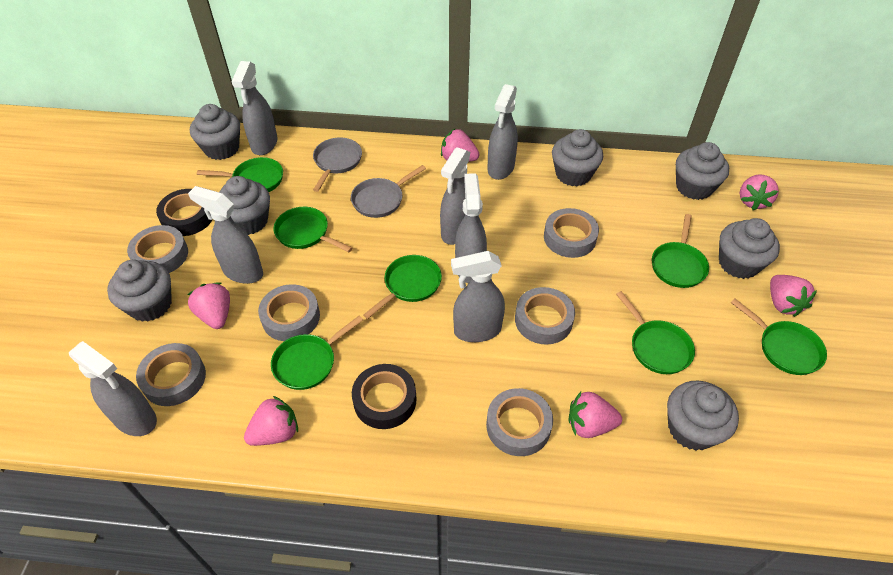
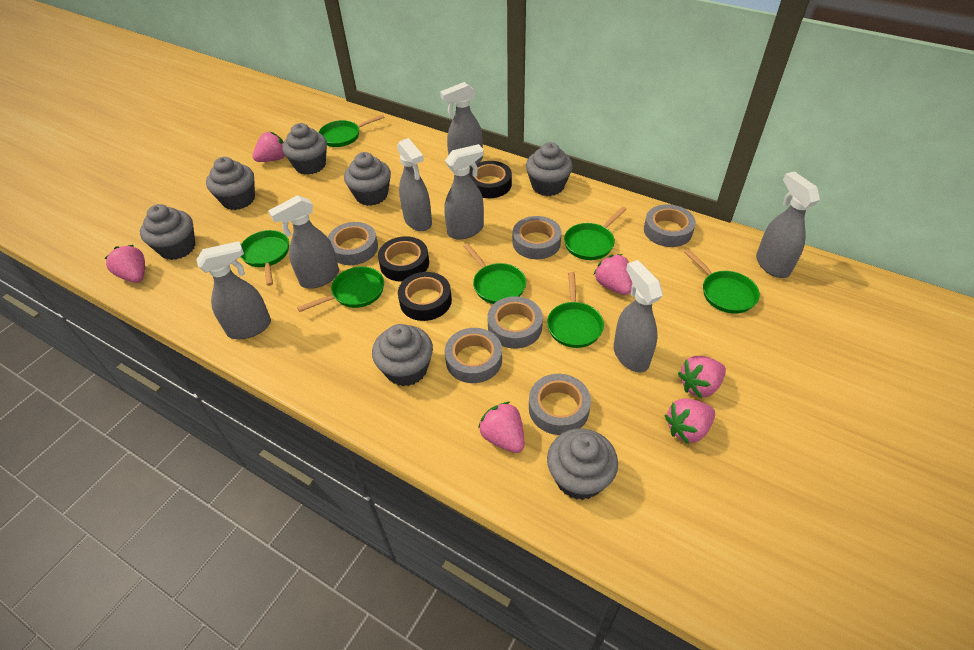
black tape: 2 -> 3
grey pan: 2 -> 0

